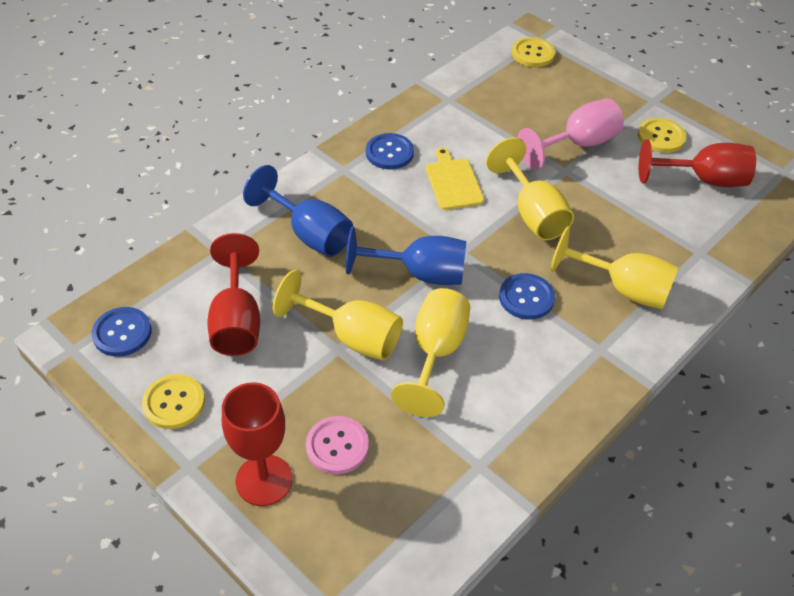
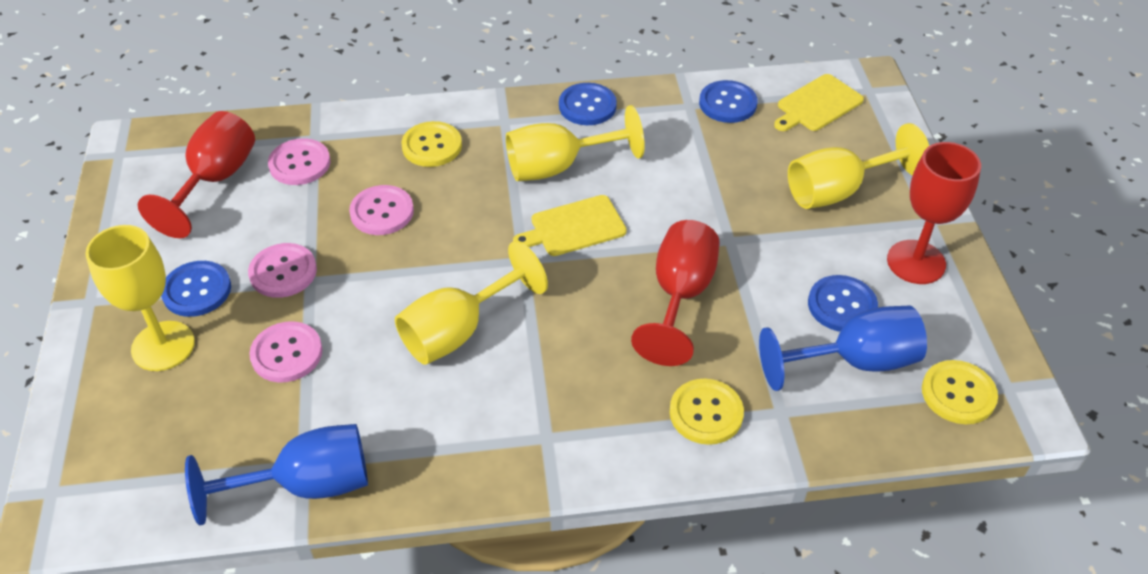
blue button: 3 -> 4
pink button: 1 -> 4
pink goblet: 1 -> 0
yellow cutting board: 1 -> 2

